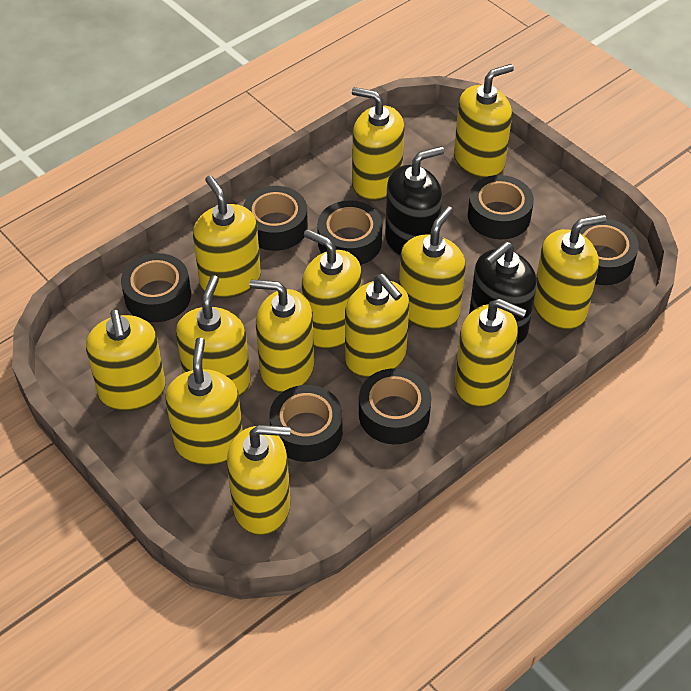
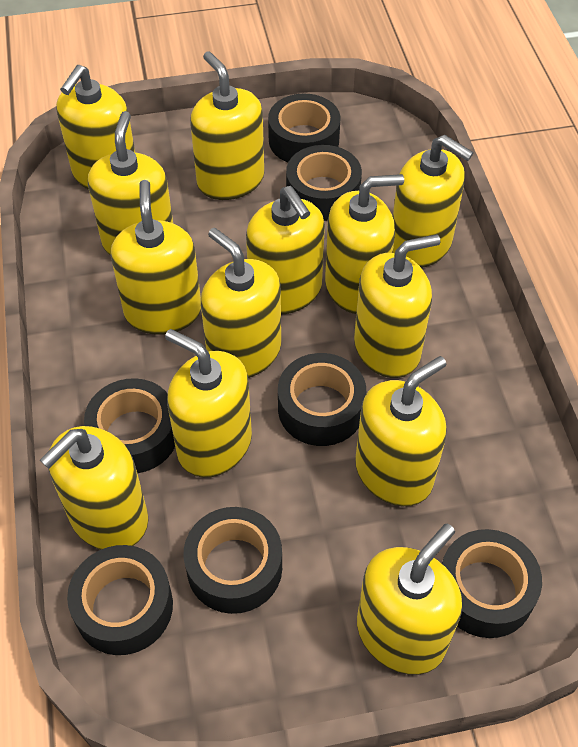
black soap dispenser: 2 -> 0

